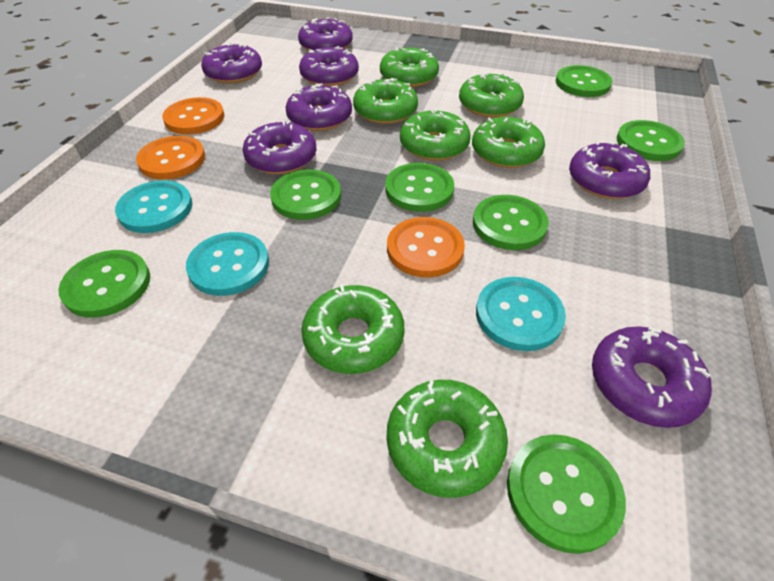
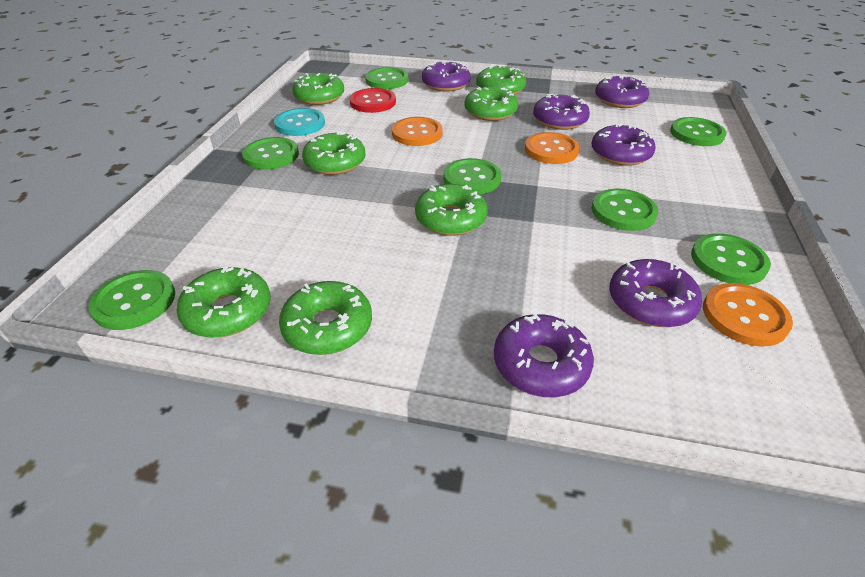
purple donut: 7 -> 6
red button: 0 -> 1
turquoise button: 3 -> 1

